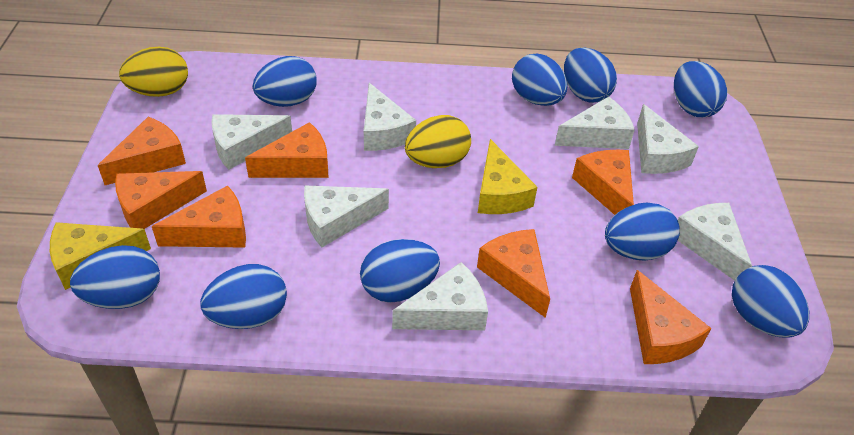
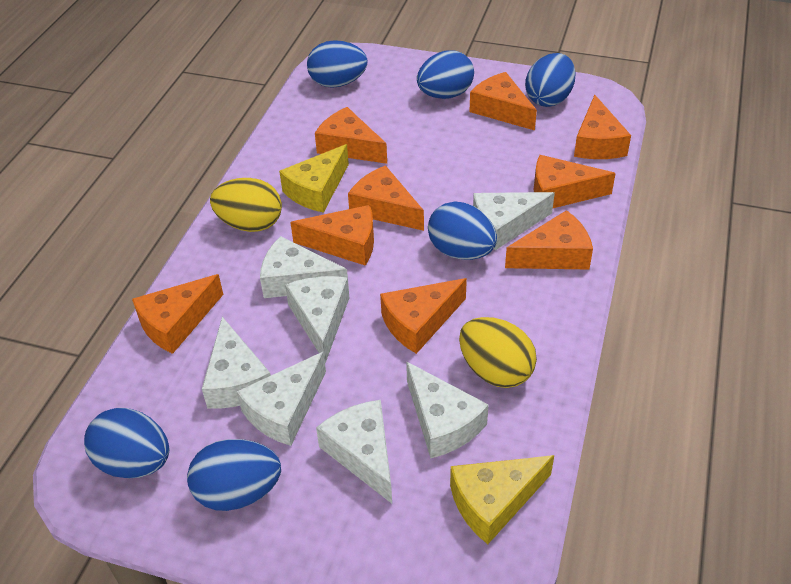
blue egg: 9 -> 6
orange cheese: 7 -> 9

